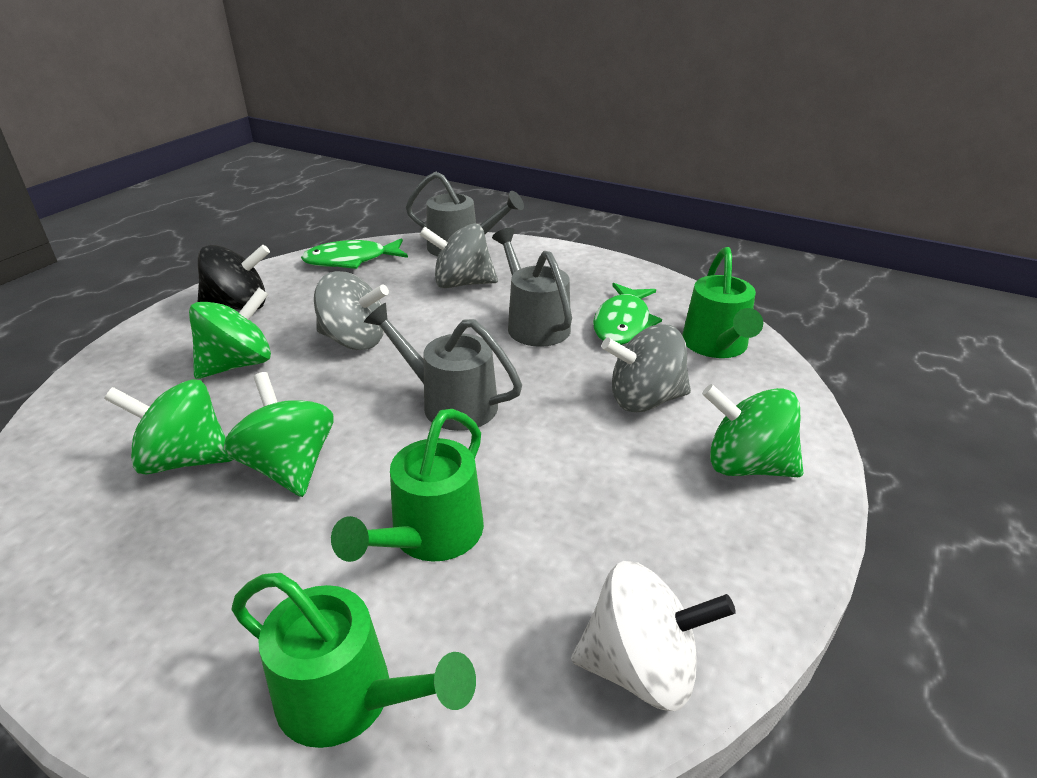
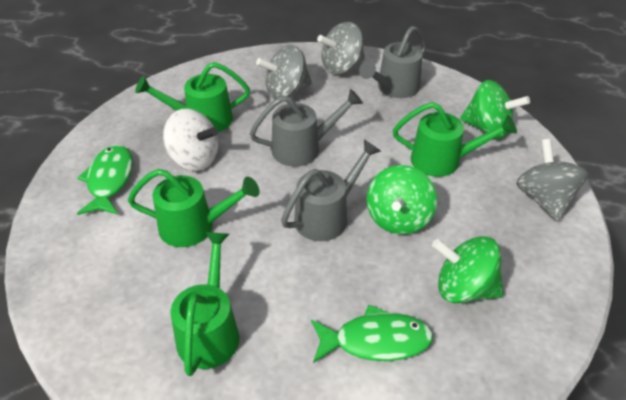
black spinning top: 1 -> 0
green spinning top: 4 -> 3
green watering can: 3 -> 4

